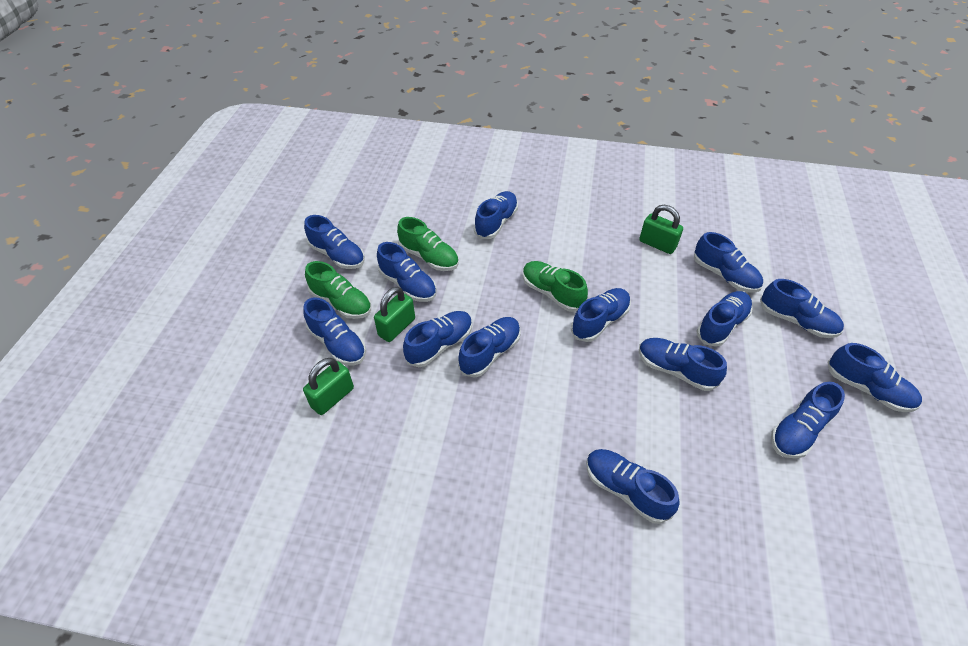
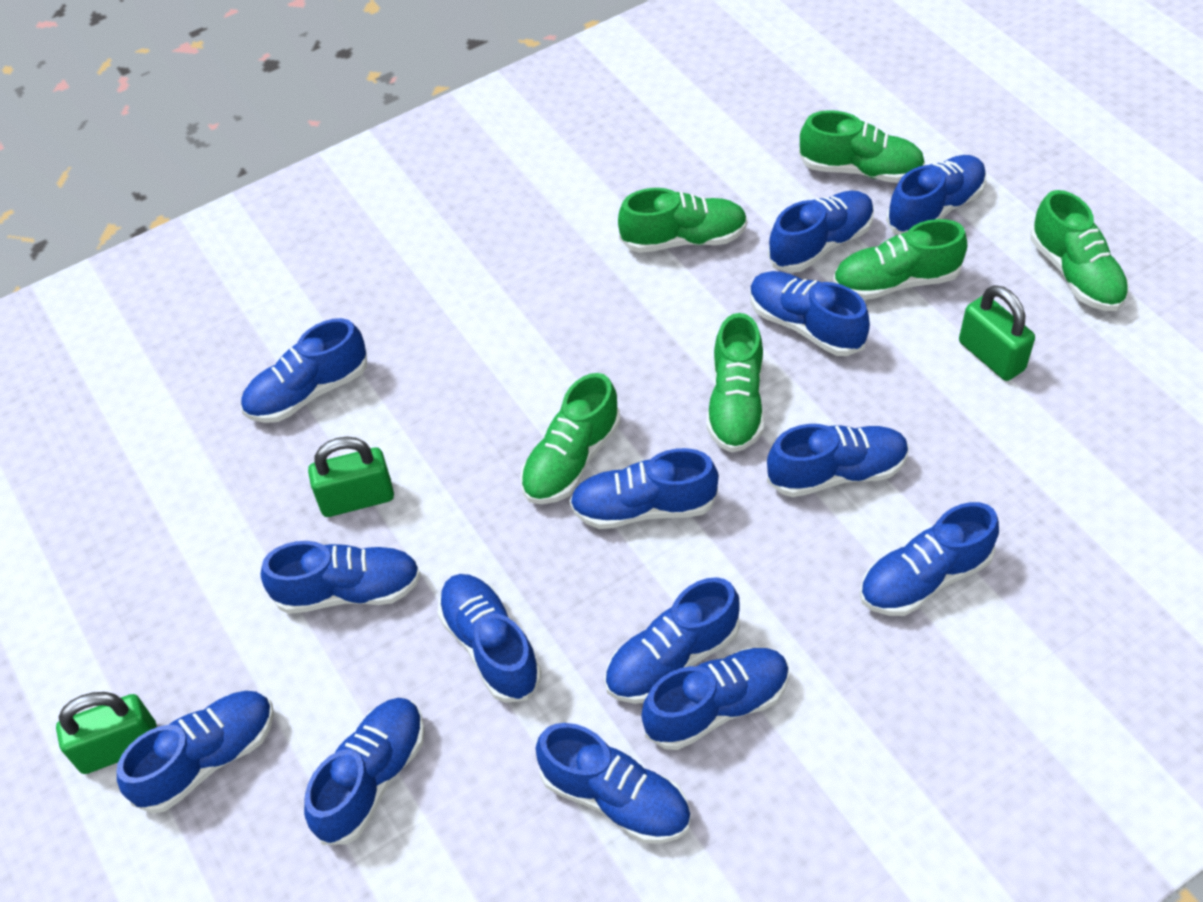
green shoe: 3 -> 6

